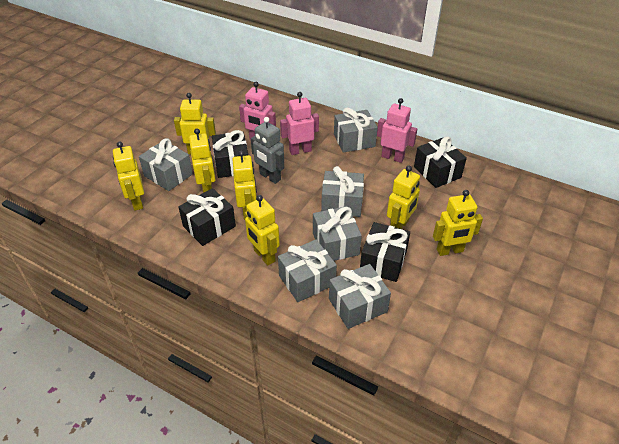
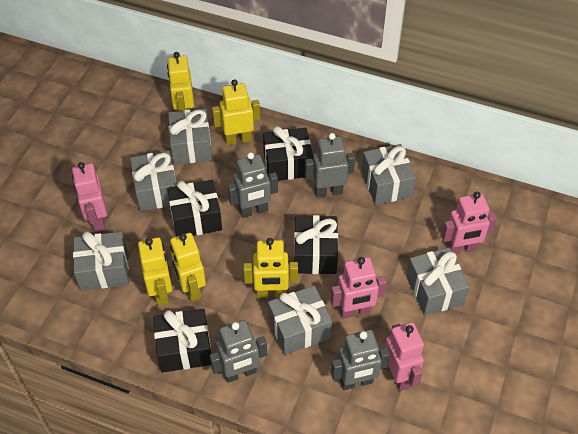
grey robot: 1 -> 4
pink robot: 3 -> 4
yellow robot: 7 -> 5

